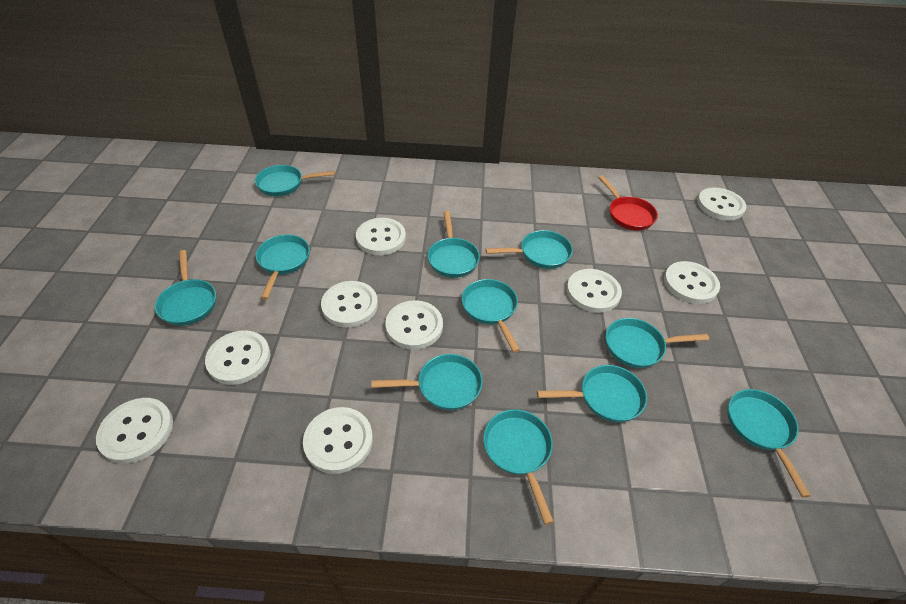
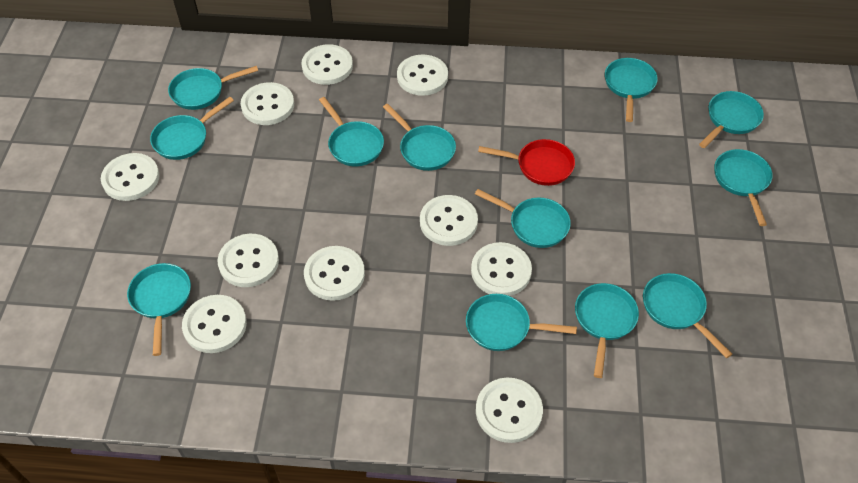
turquoise pan: 11 -> 12
white button: 9 -> 10

